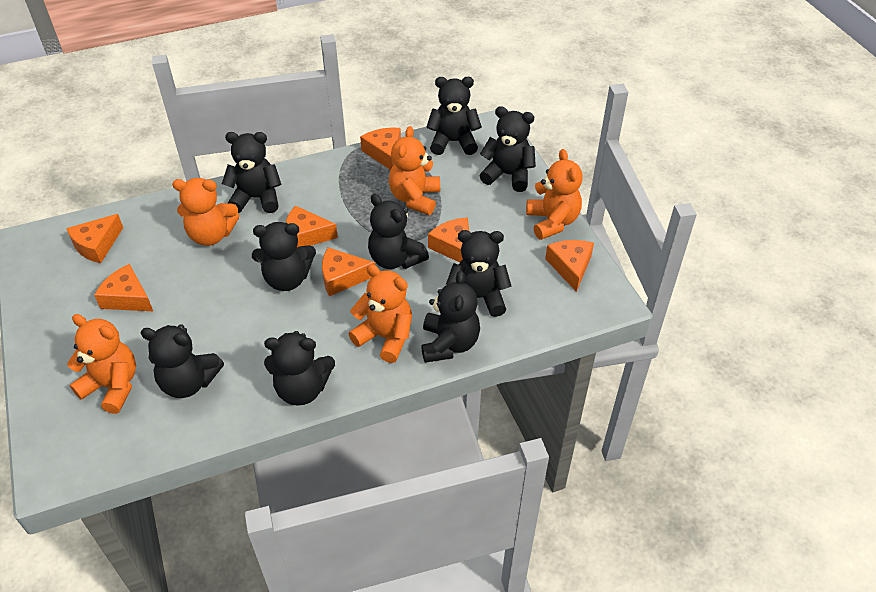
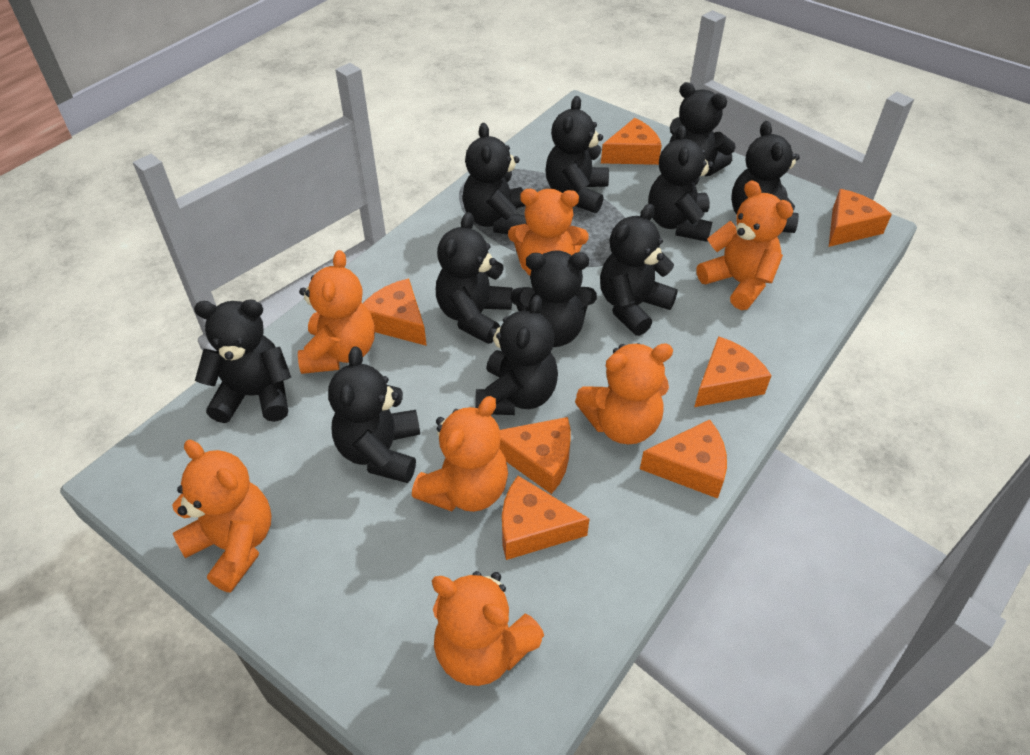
black teddy bear: 9 -> 11
orange teddy bear: 5 -> 7

